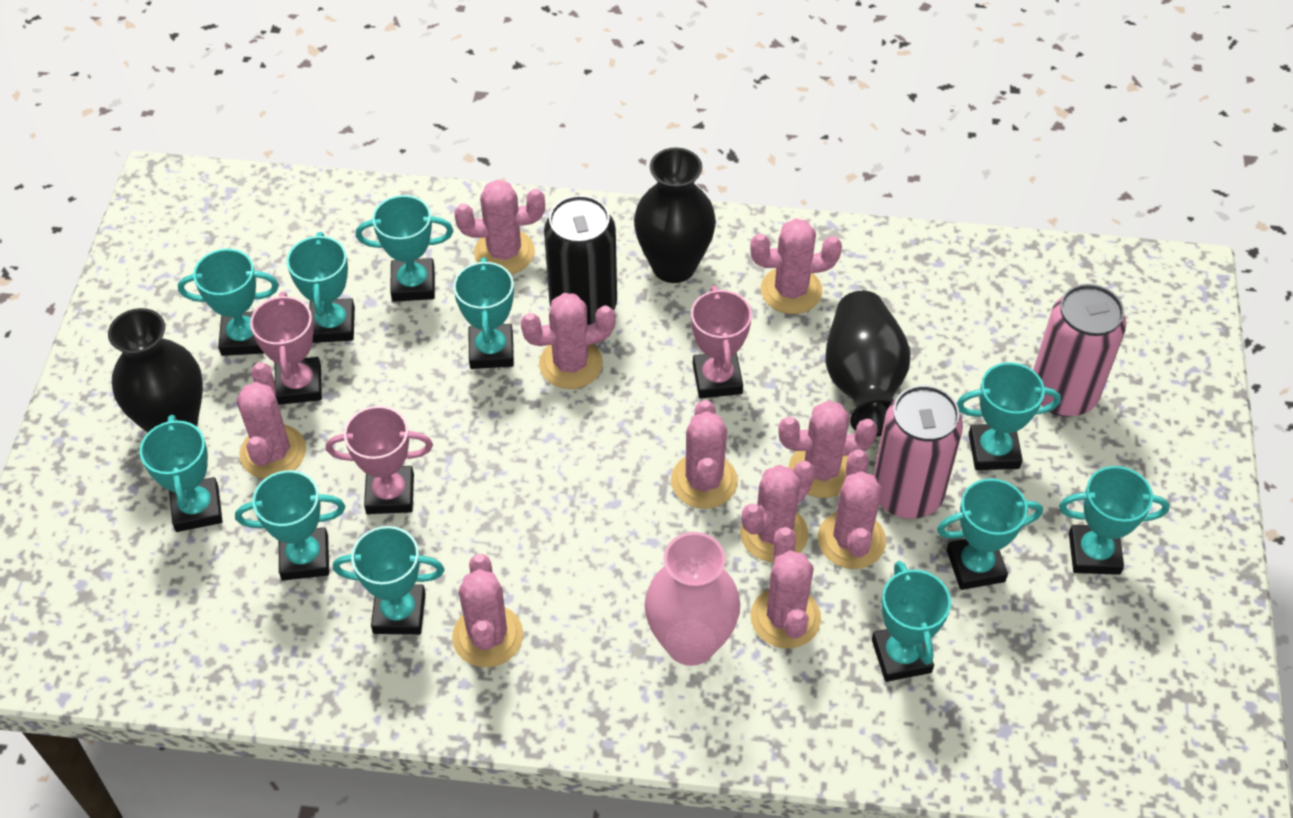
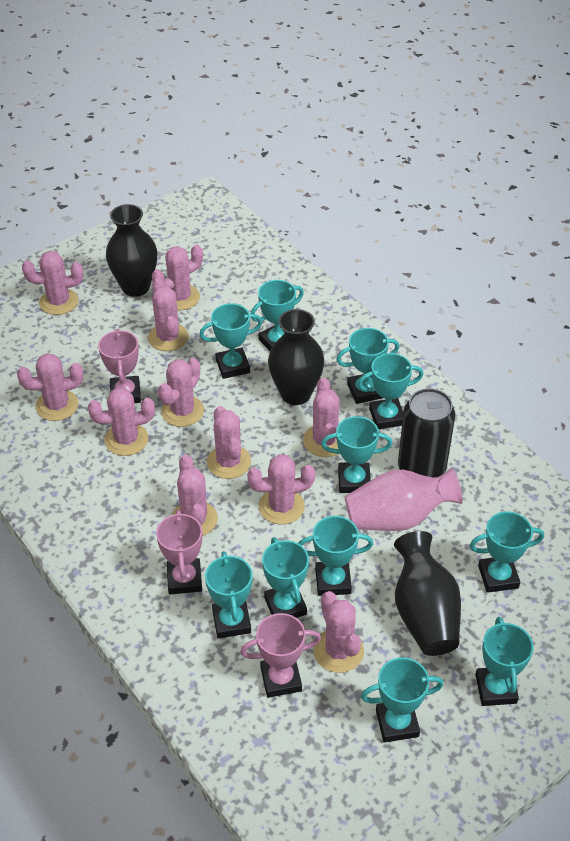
pink cactus: 10 -> 11
pink can: 2 -> 0

